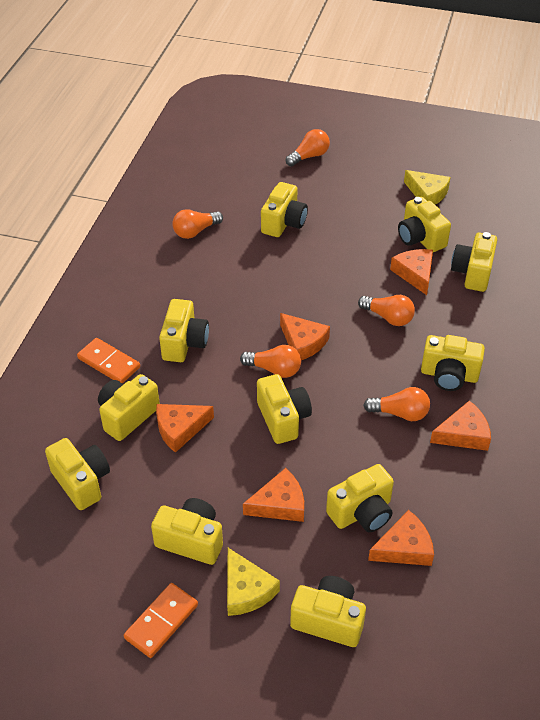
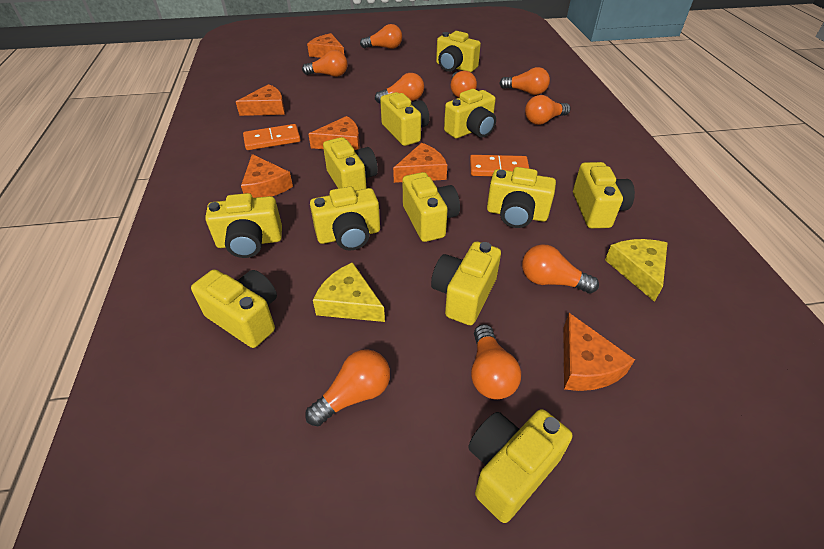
orange light bulb: 5 -> 9
yellow camera: 11 -> 12

